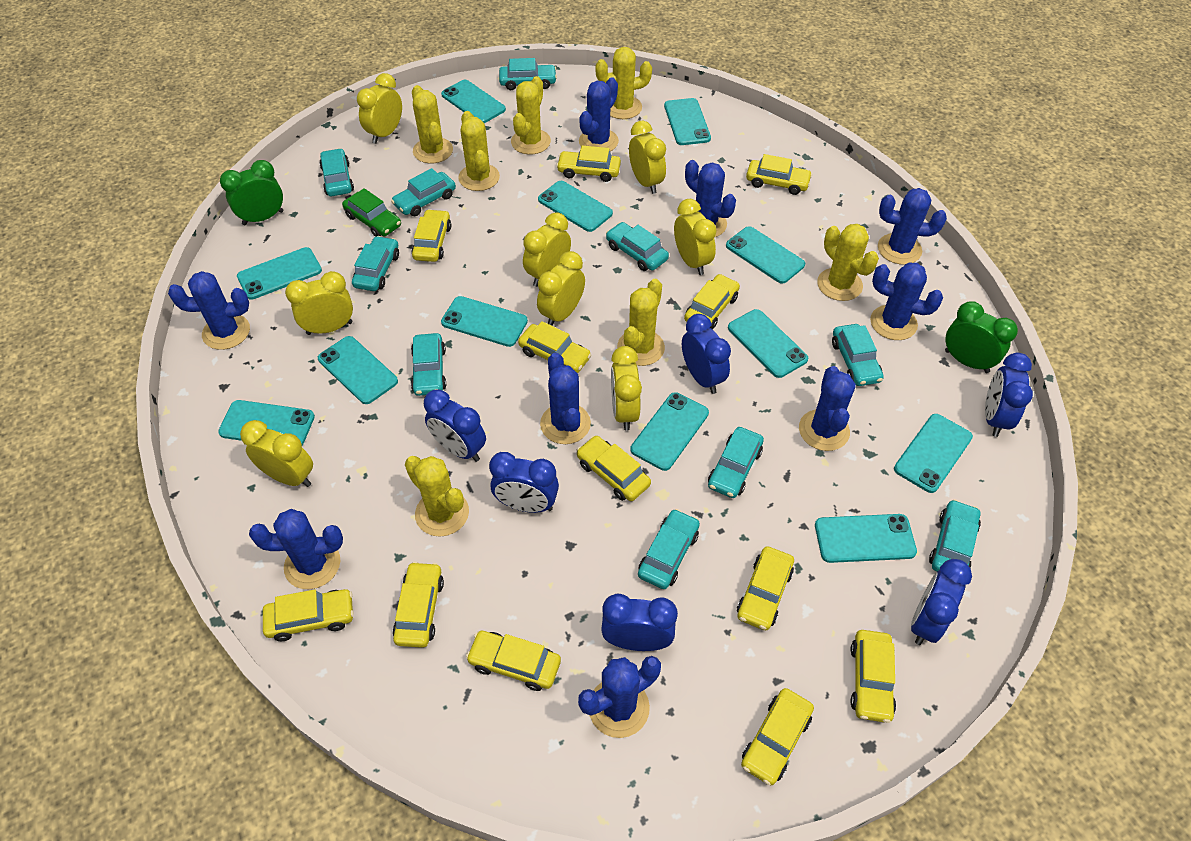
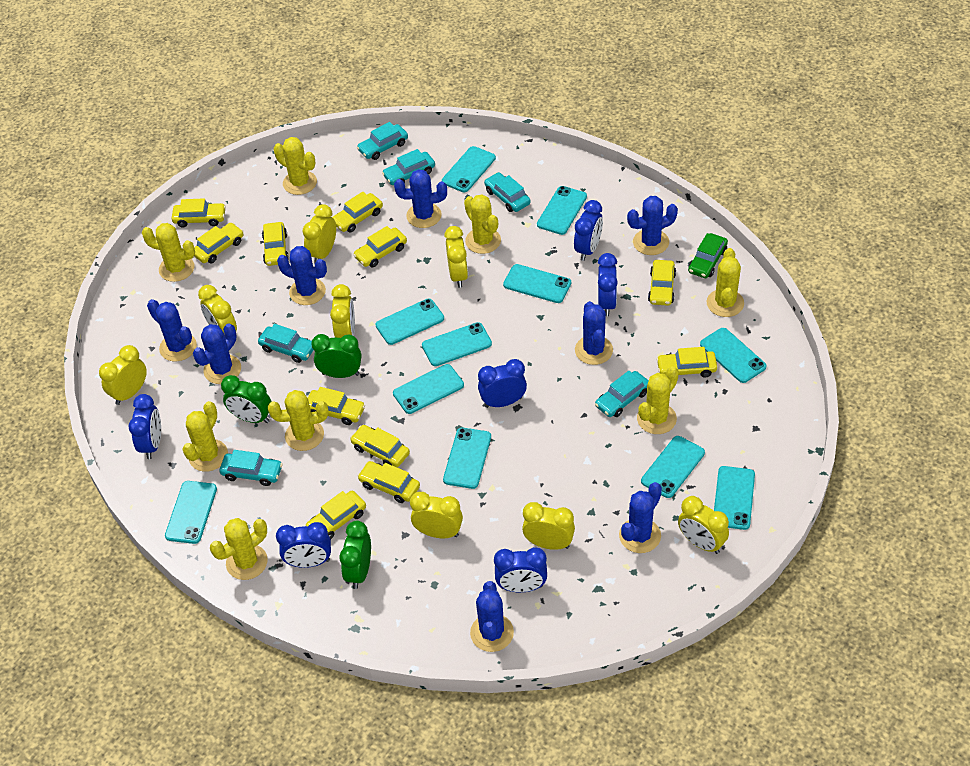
blue cactus: 9 -> 8
green clock: 2 -> 3
turquoise car: 10 -> 6
turquoise phone: 12 -> 11
yellow cactus: 7 -> 8
yellow car: 12 -> 11

